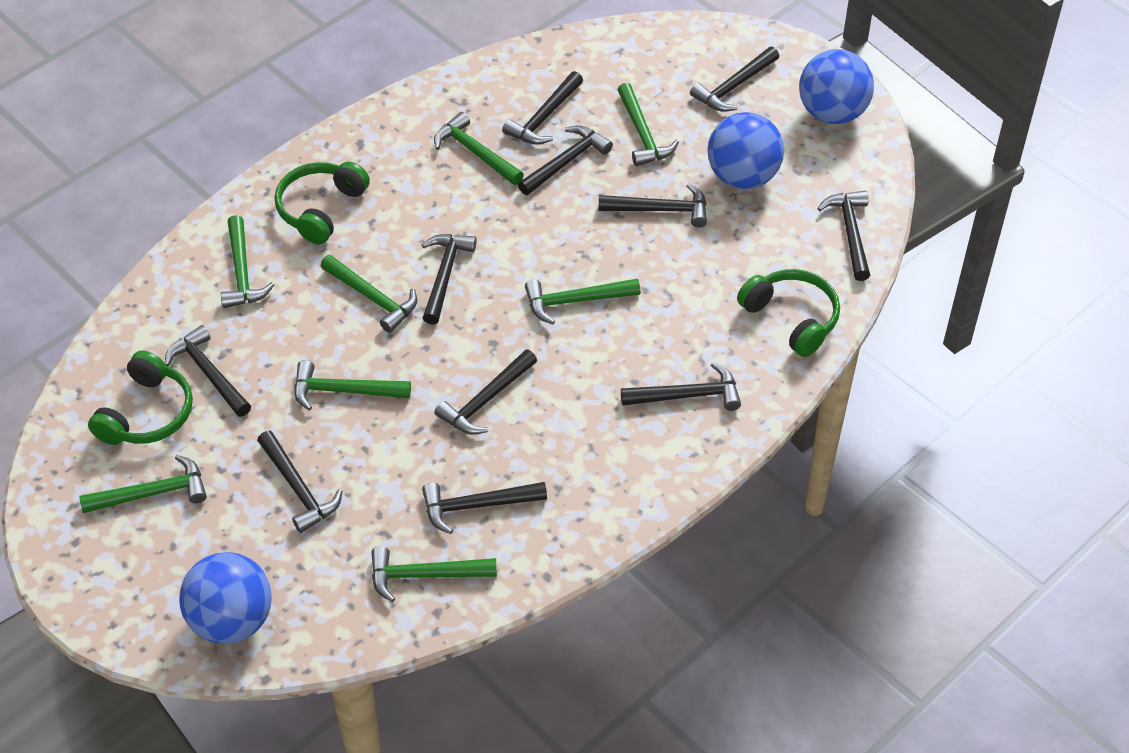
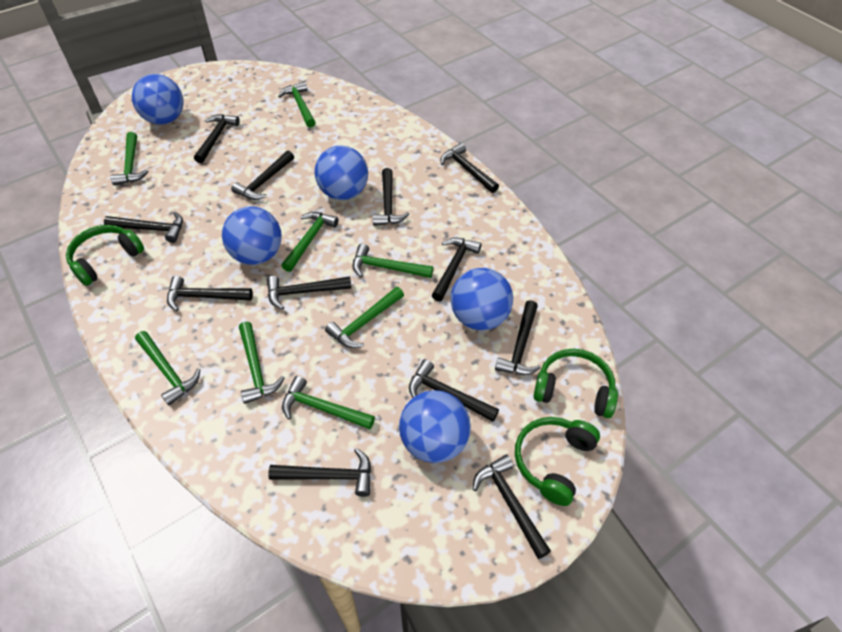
black hammer: 11 -> 12
blue ball: 3 -> 5

